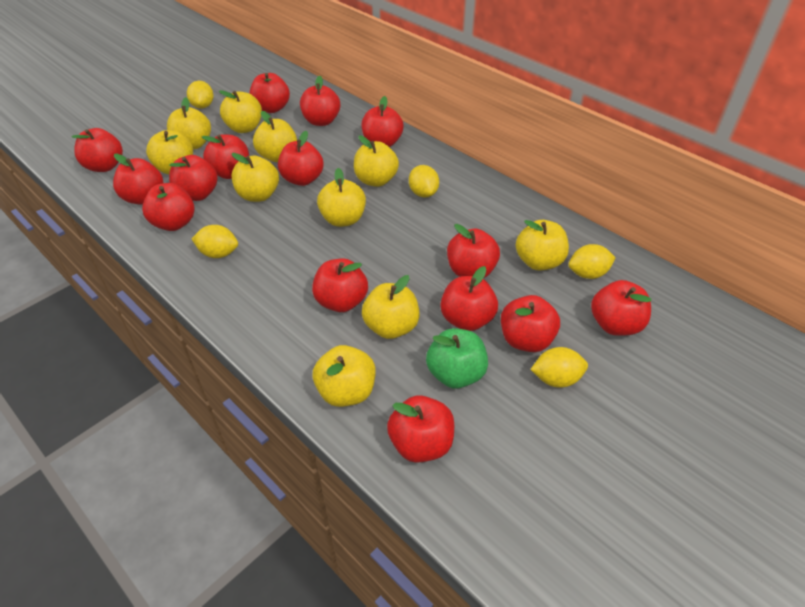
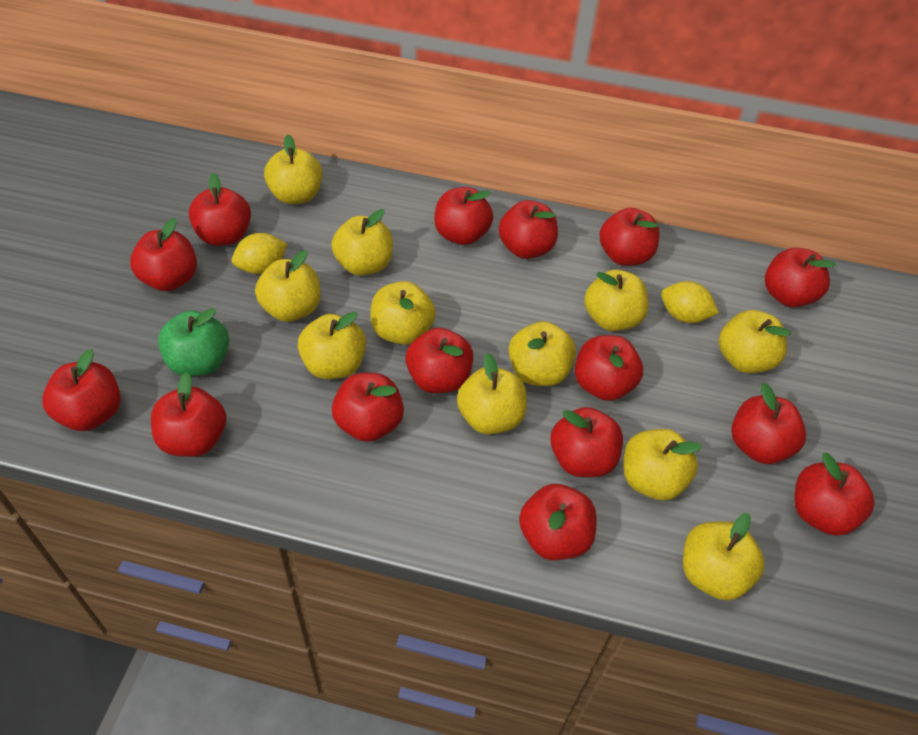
yellow apple: 10 -> 11
yellow lemon: 5 -> 2

